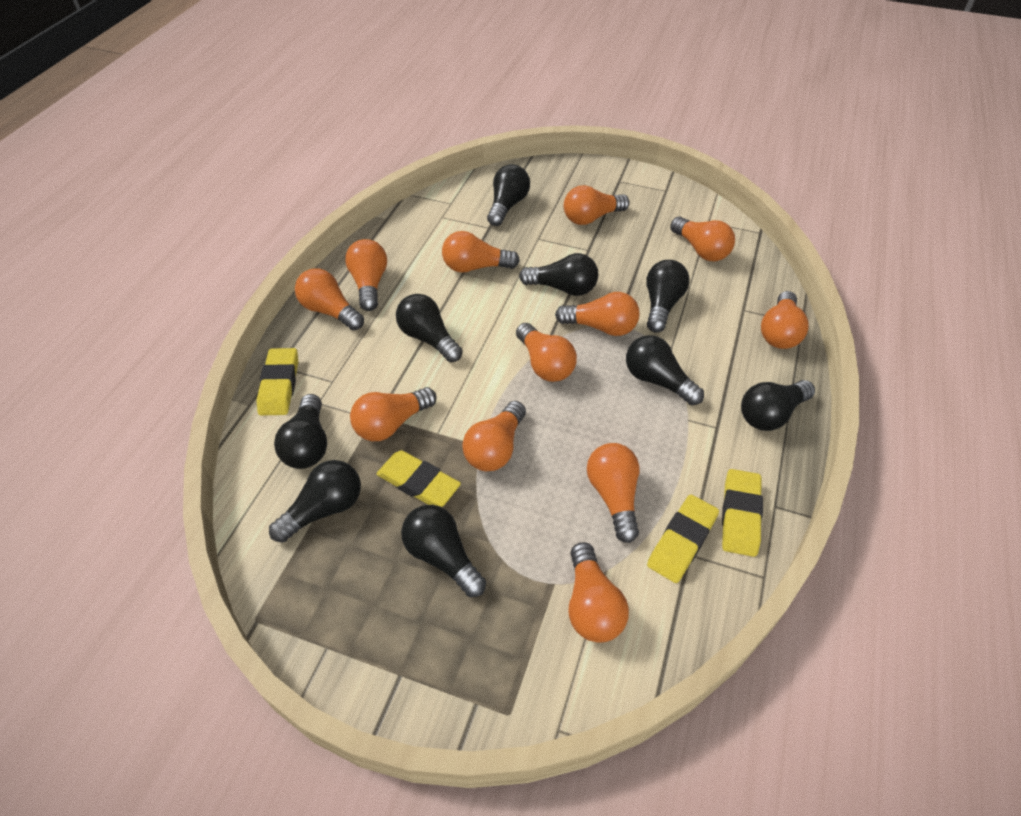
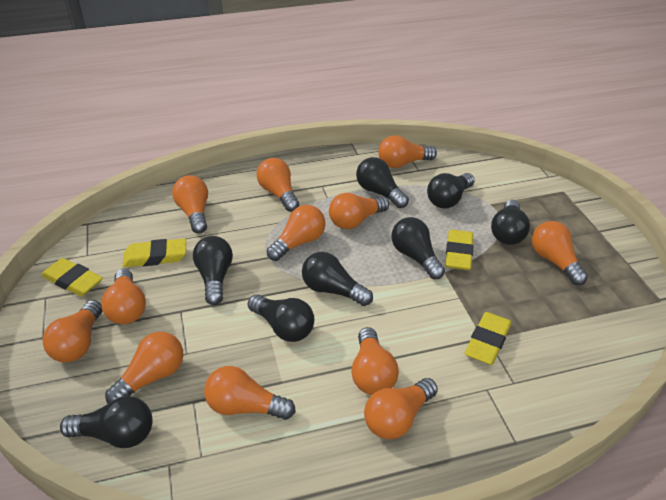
black light bulb: 9 -> 8

